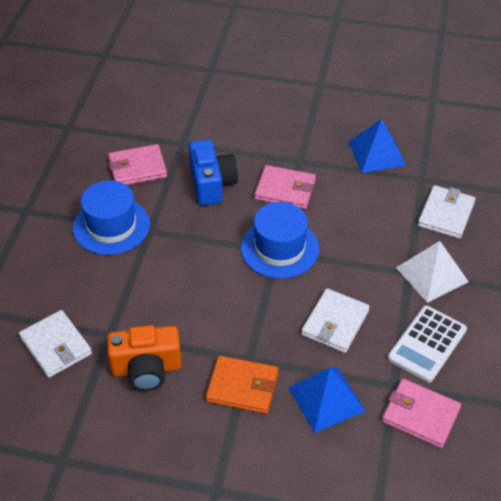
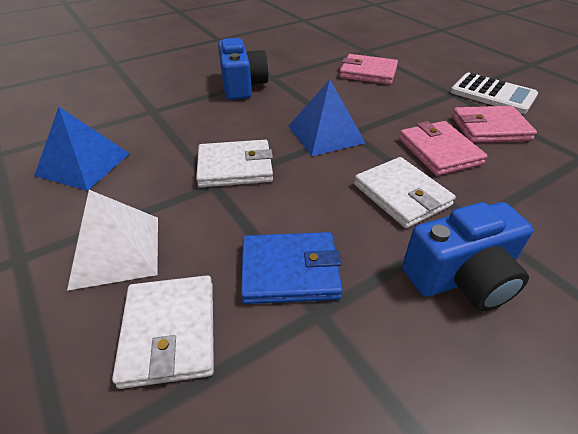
blue camera: 1 -> 2
blue hat: 2 -> 0
blue wallet: 0 -> 1
orange camera: 1 -> 0
orange wallet: 1 -> 0

